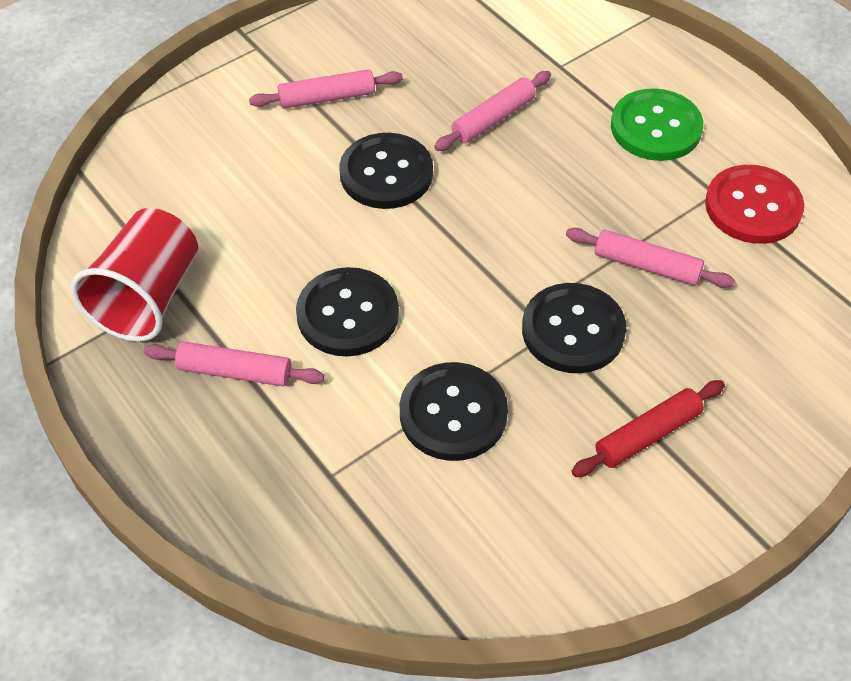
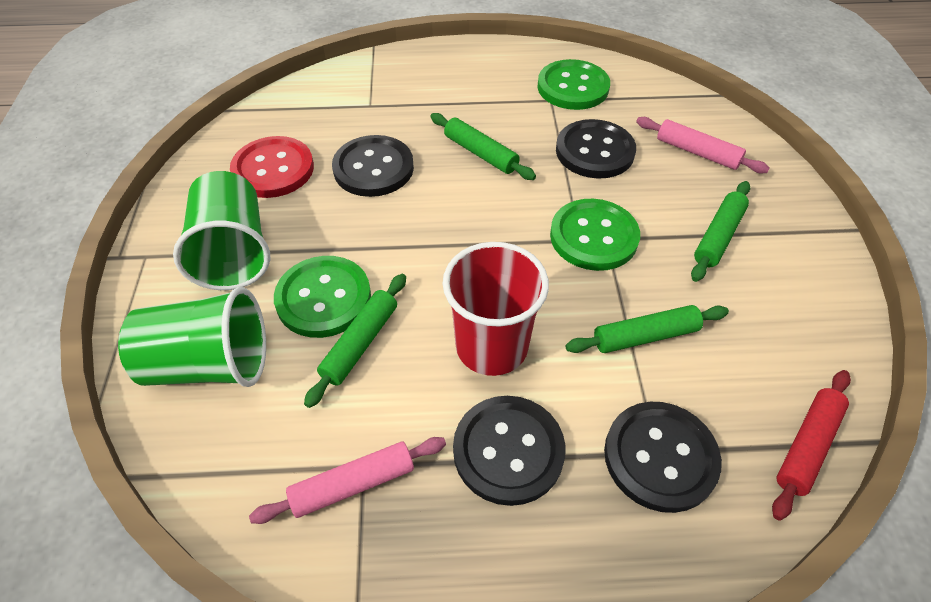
green button: 1 -> 3
green cup: 0 -> 2
green rolling pin: 0 -> 4
pink rolling pin: 4 -> 2

